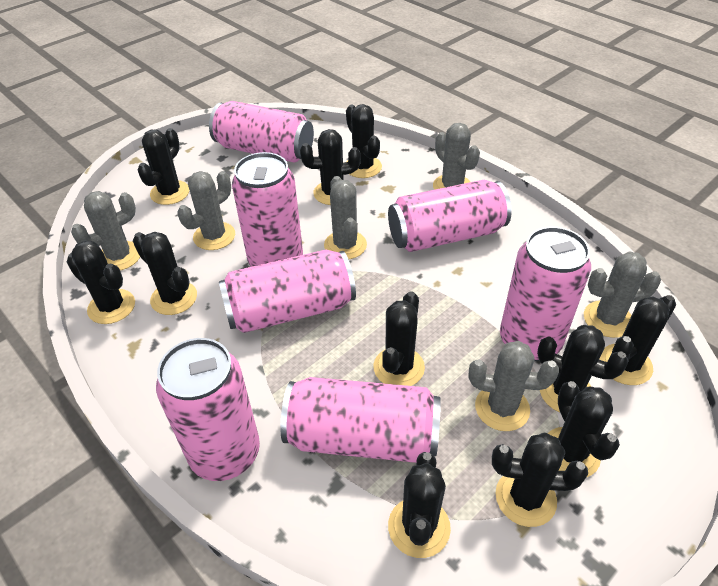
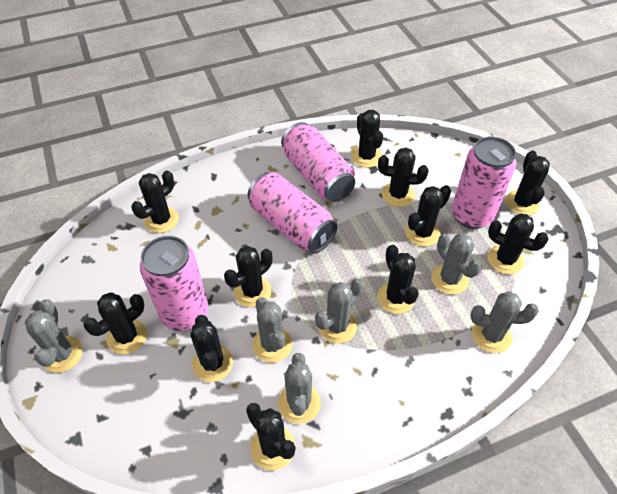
pink can: 7 -> 4

